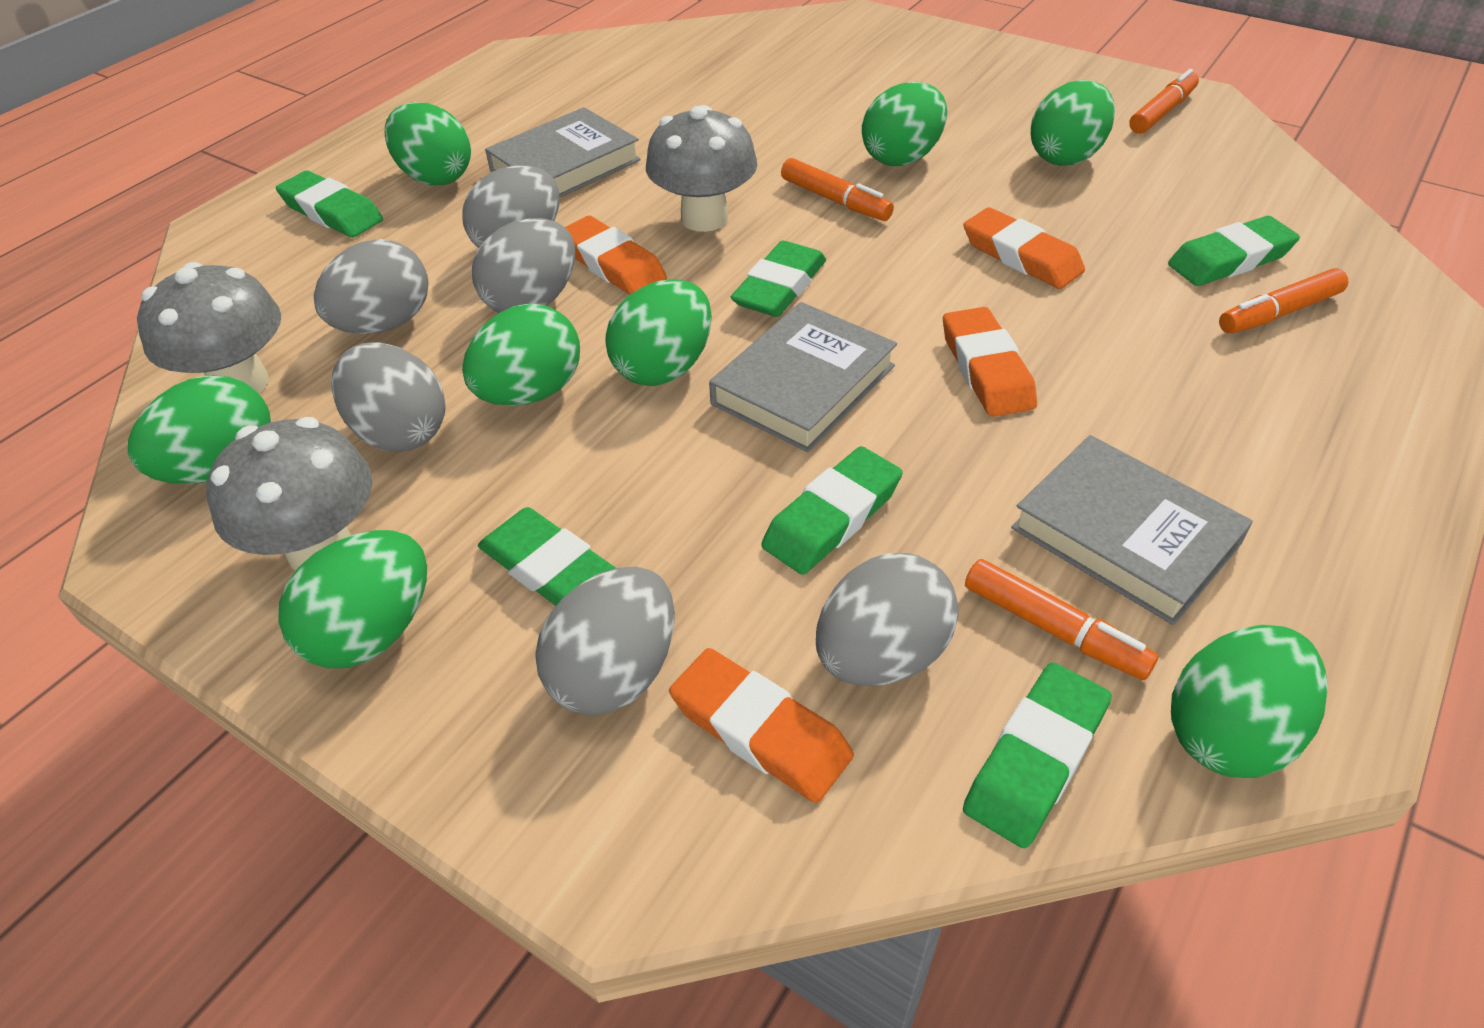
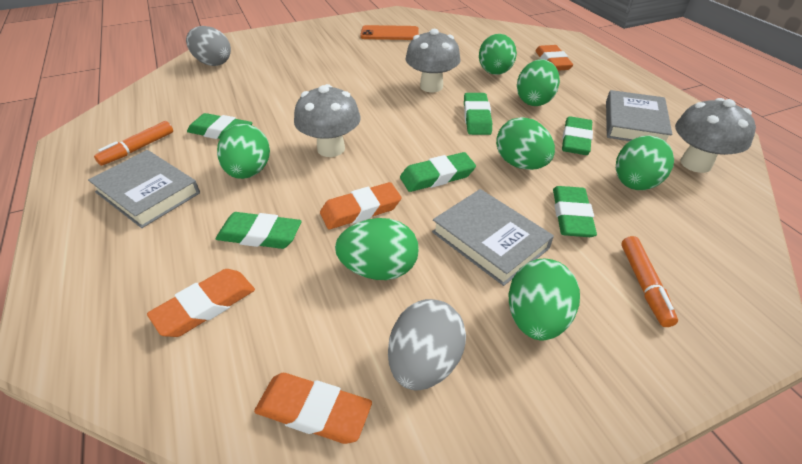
green egg: 8 -> 7
grey egg: 6 -> 2
orange marker: 4 -> 2
orange phone: 0 -> 1

